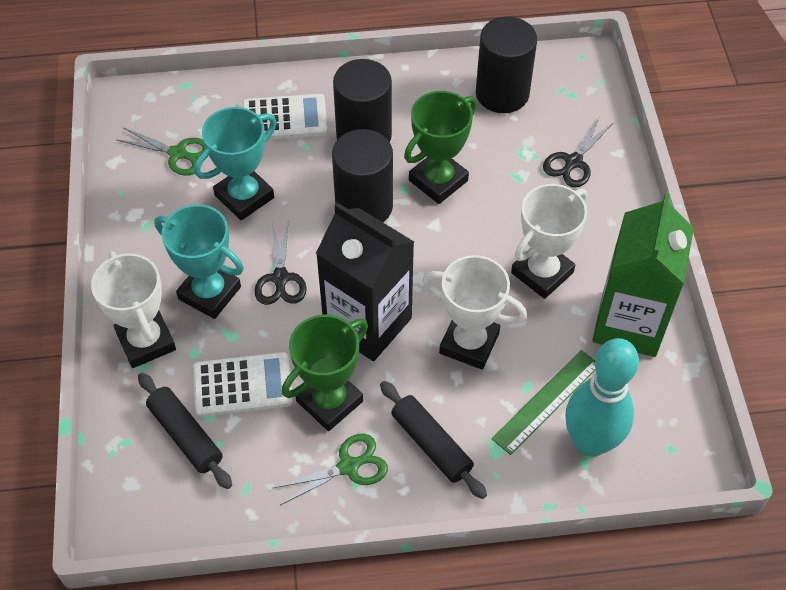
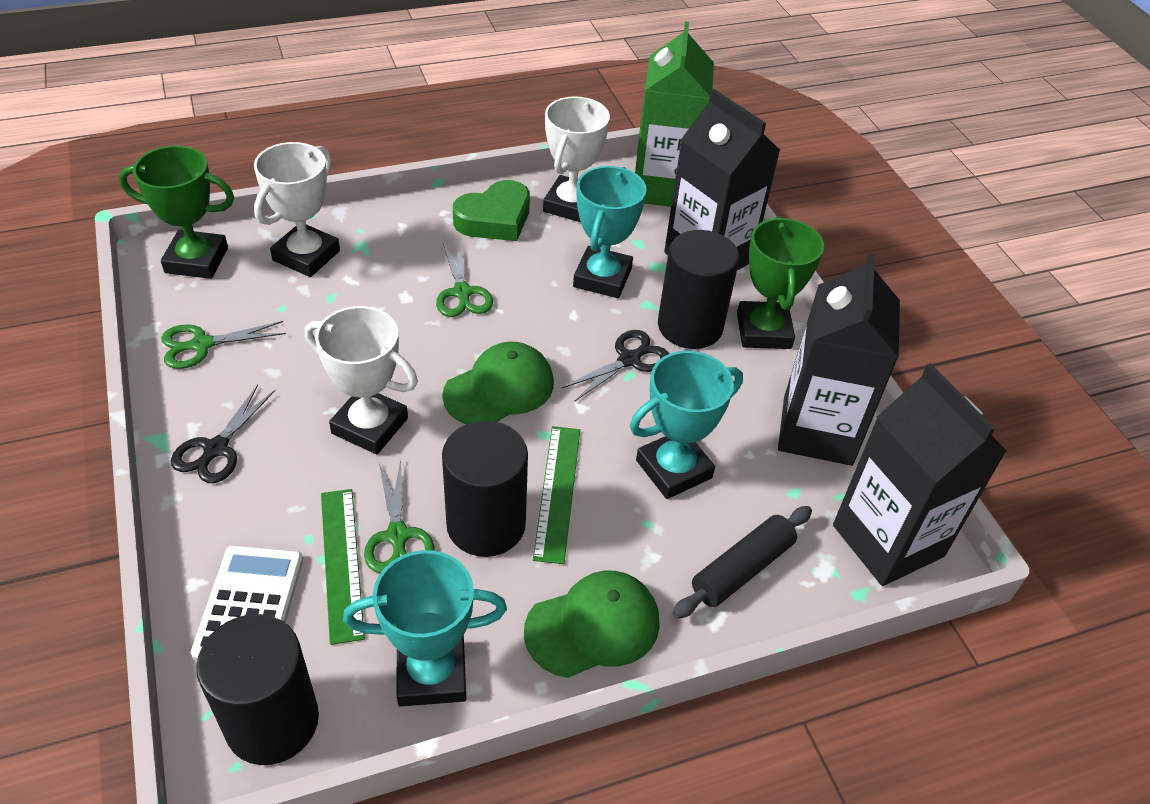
black carton: 1 -> 3
black rolling pin: 2 -> 1
green cap: 0 -> 2
green heart: 0 -> 1
green ruler: 1 -> 2
green scissors: 2 -> 3
turquoise bowling pin: 1 -> 0
turquoise trophy: 2 -> 3
white calculator: 2 -> 1

